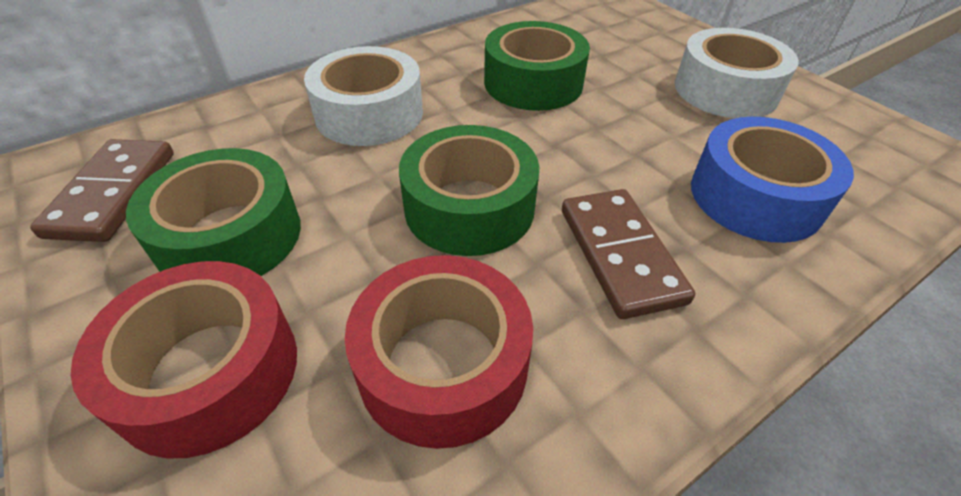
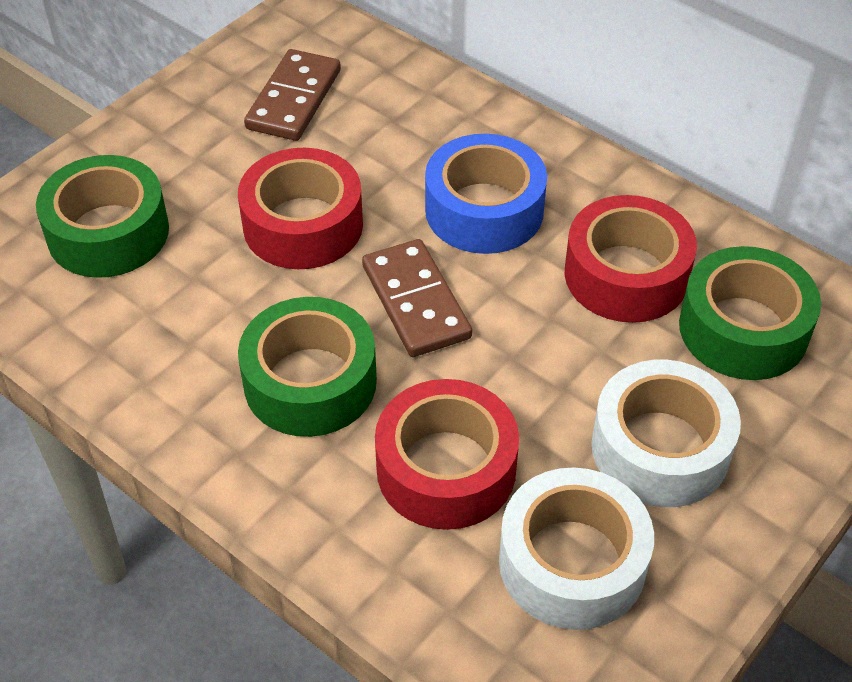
red tape: 2 -> 3

